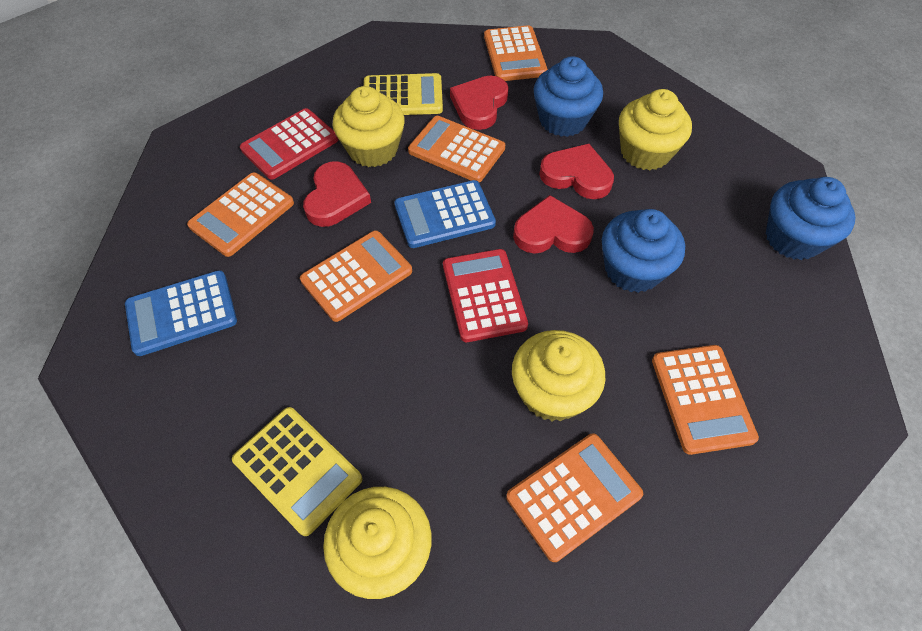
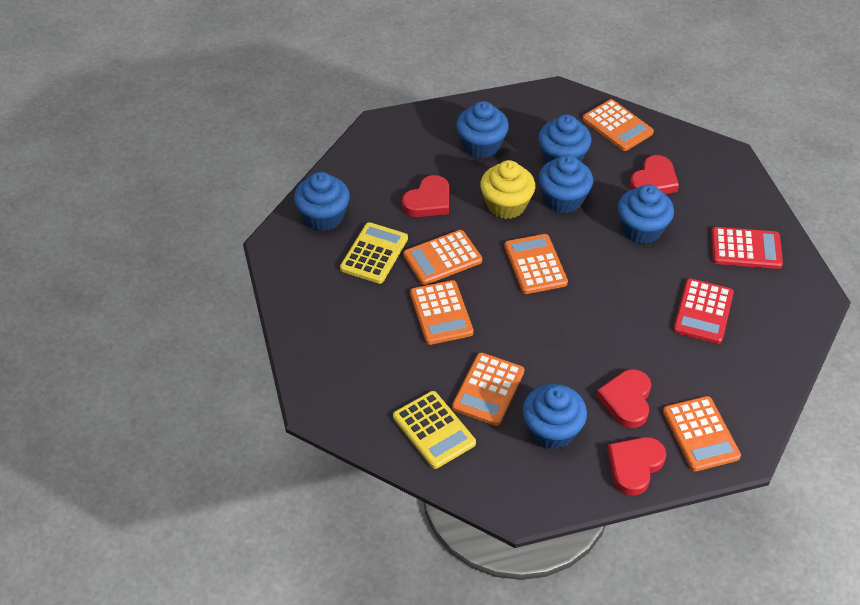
blue calculator: 2 -> 0
blue cupcake: 3 -> 6
yellow cupcake: 4 -> 1

